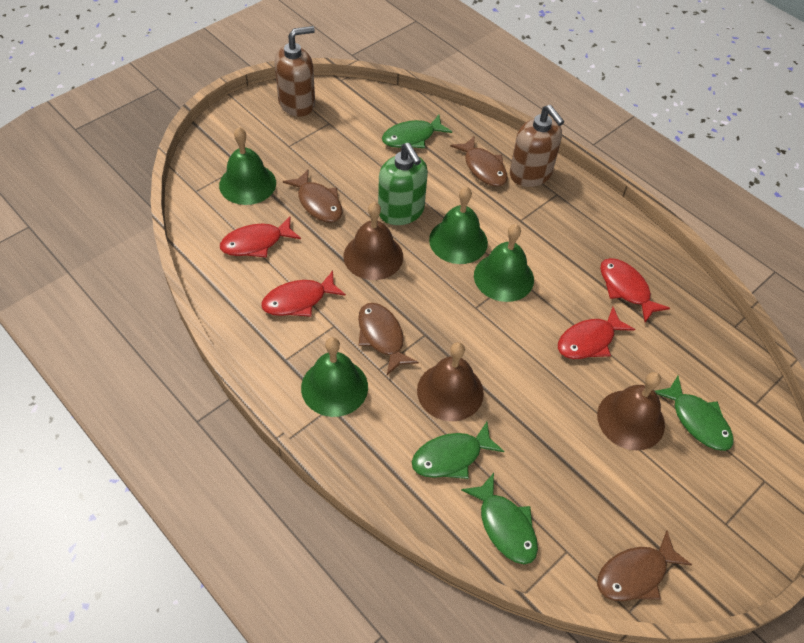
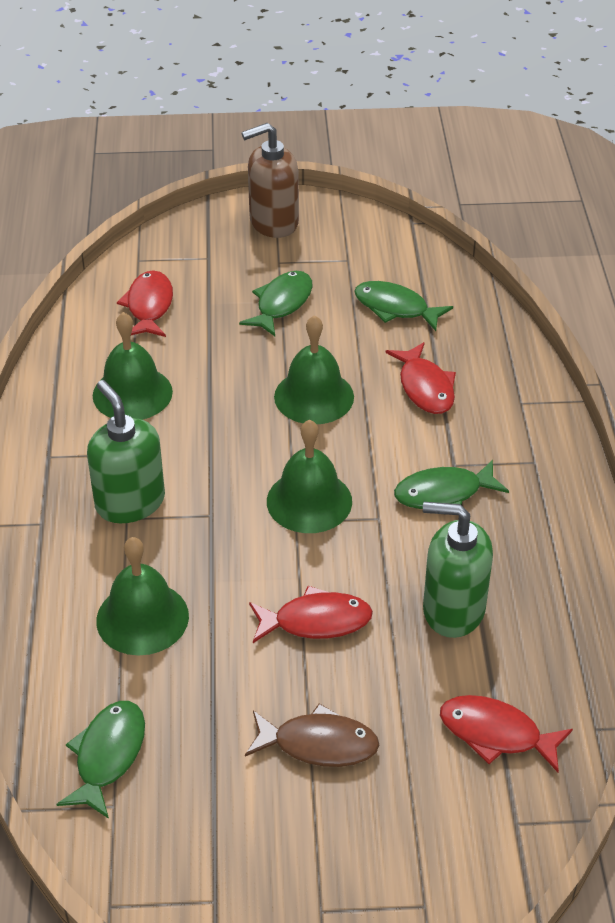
brown bell: 3 -> 0
brown fish: 4 -> 1
brown soap dispenser: 2 -> 1
green soap dispenser: 1 -> 2

